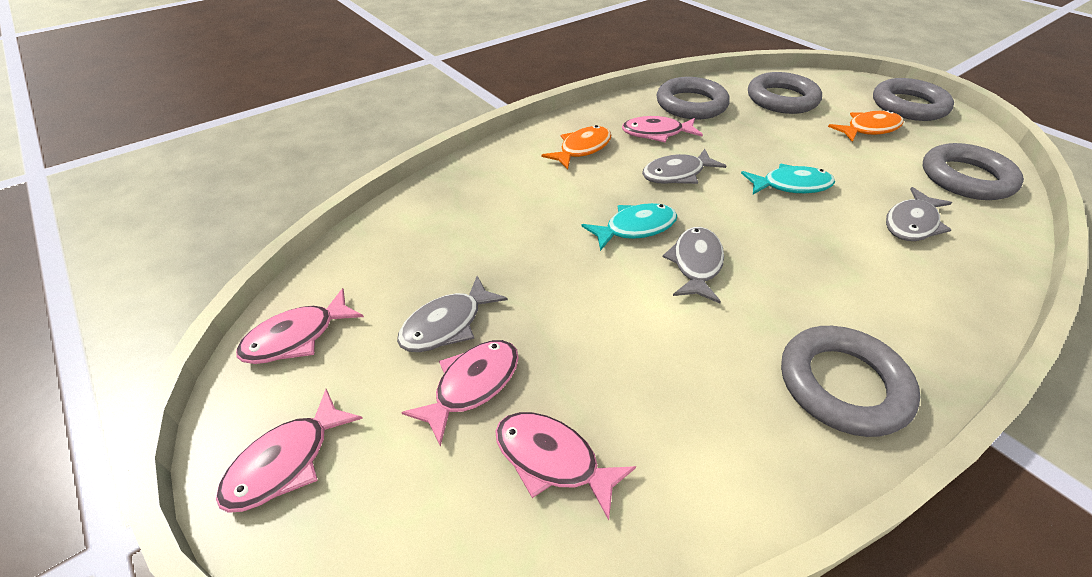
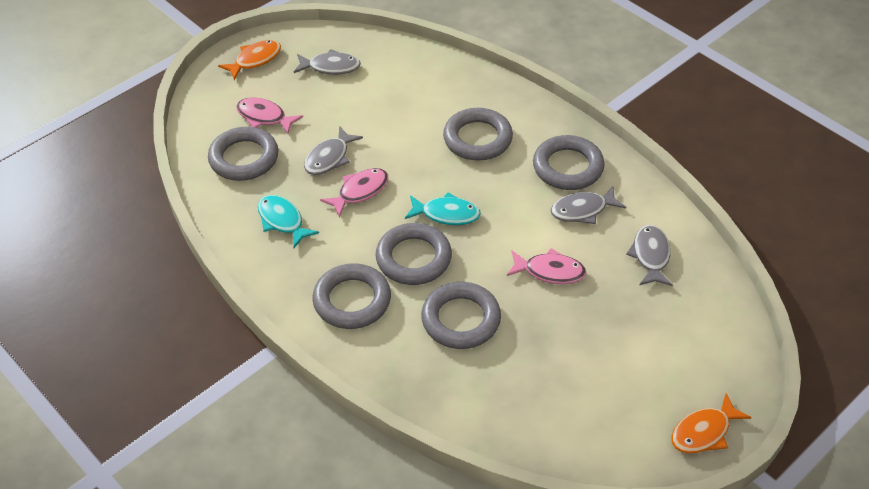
grey ring: 5 -> 6
pink fish: 5 -> 3

